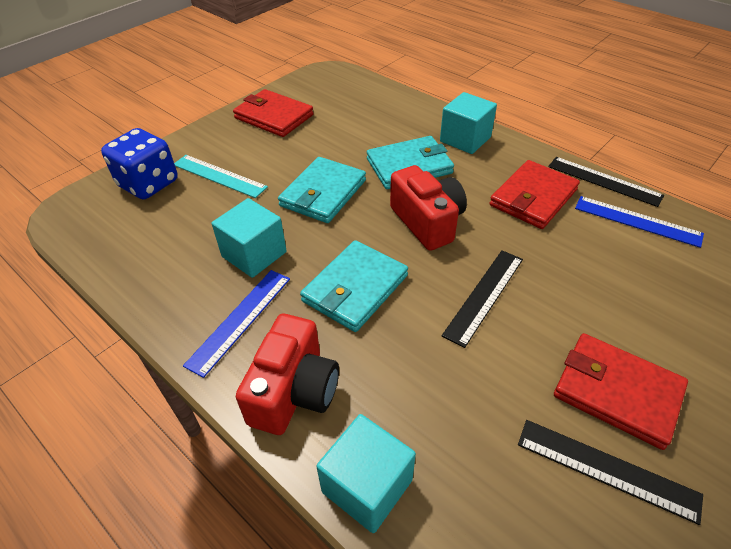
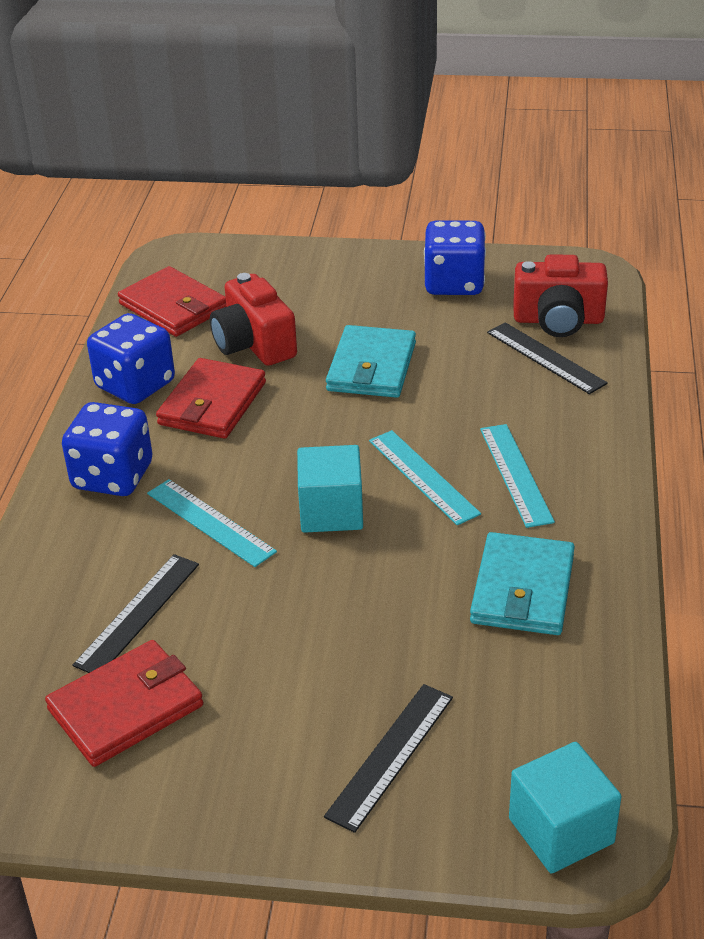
blue dice: 1 -> 3
blue ruler: 2 -> 0
turquoise cube: 3 -> 2
turquoise ruler: 1 -> 3
turquoise wallet: 3 -> 2

